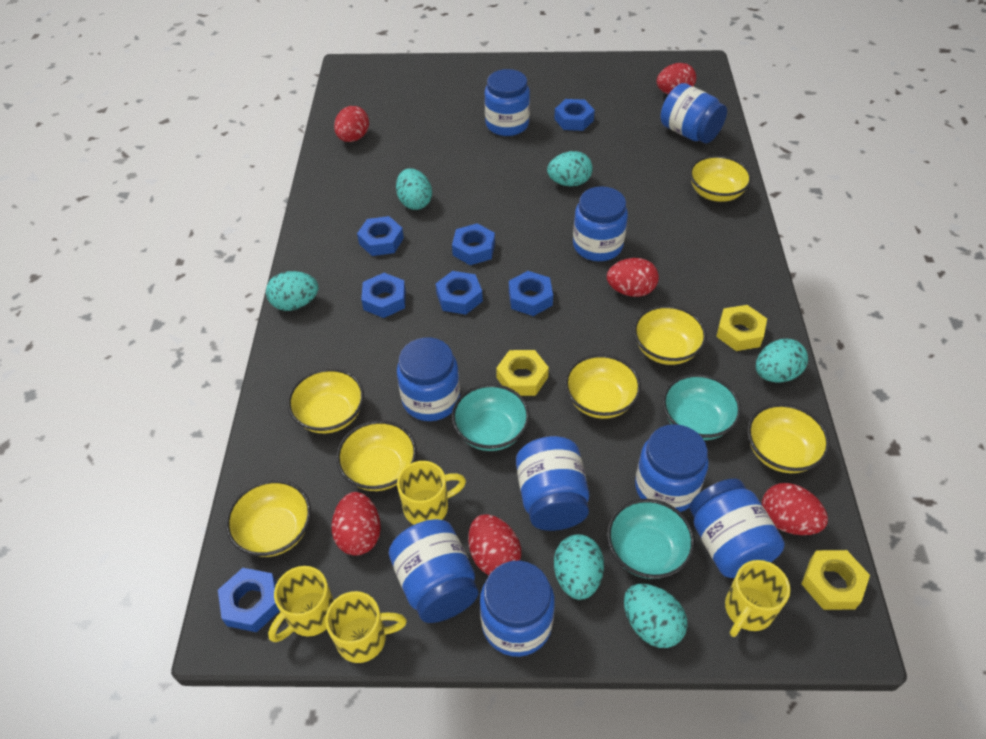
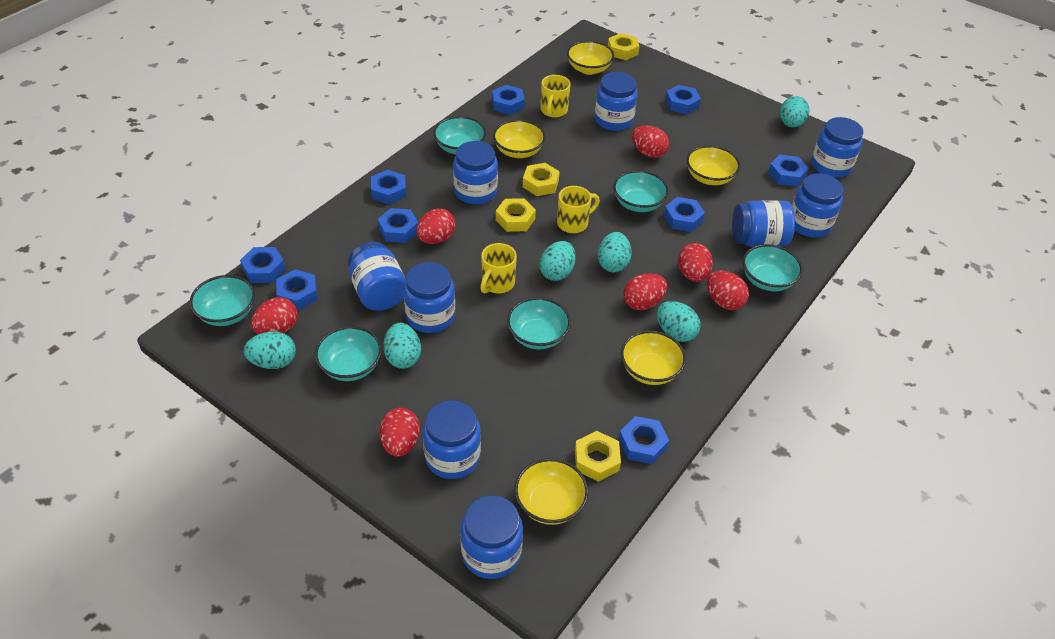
blue nut: 7 -> 9
red egg: 6 -> 7
turquoise bowl: 3 -> 6
yellow bowl: 7 -> 5
yellow mug: 4 -> 3
yellow nut: 3 -> 4

